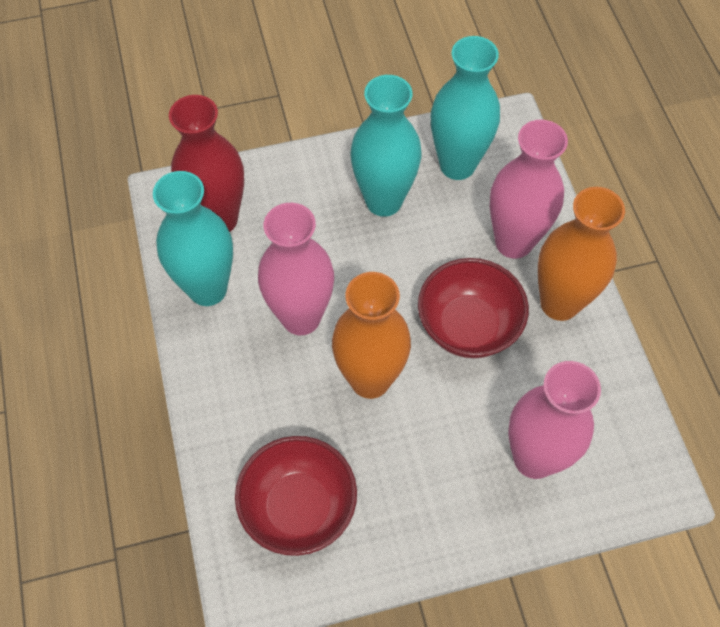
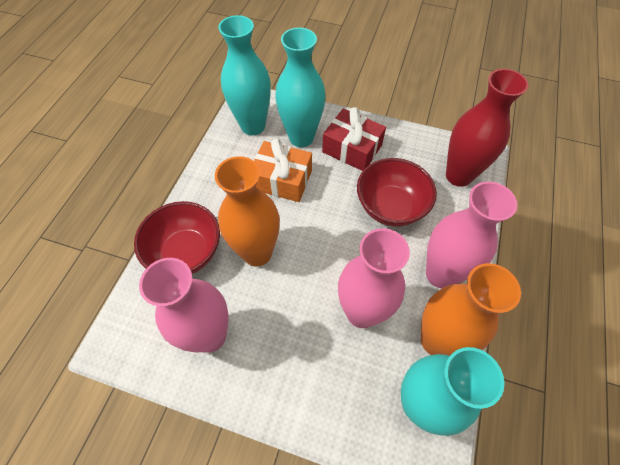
orange gift: 0 -> 1
red gift: 0 -> 1

